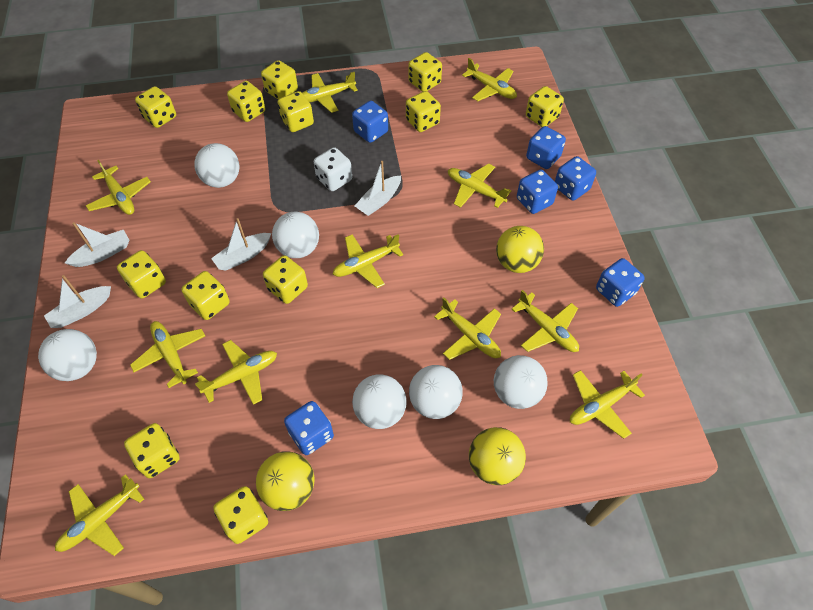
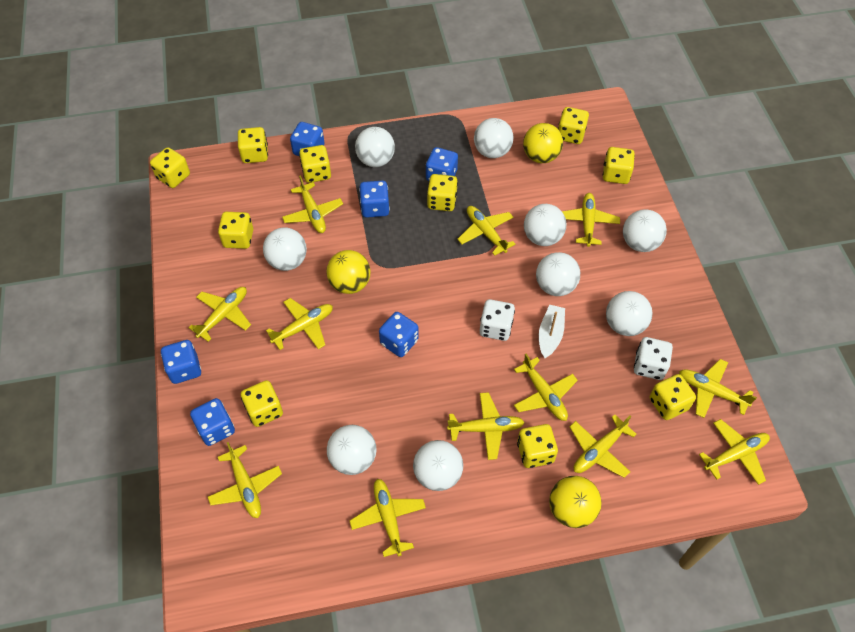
white ball: 6 -> 9
white boat: 4 -> 1
white dice: 1 -> 2
yellow dice: 12 -> 10
yellow plane: 11 -> 12

